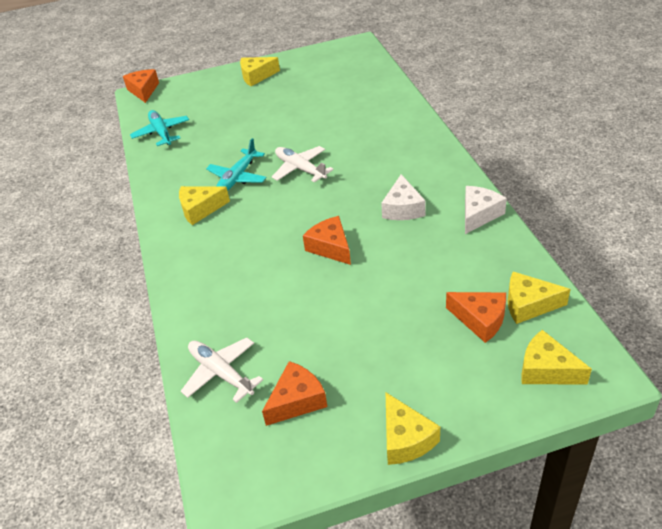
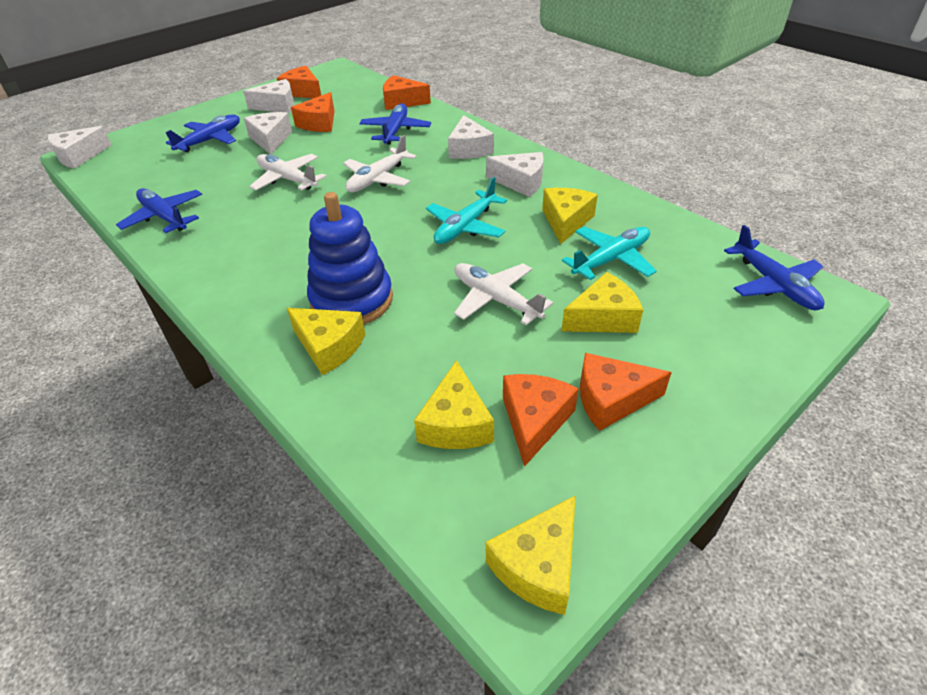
blue plane: 0 -> 4
blue stacking toy: 0 -> 1
orange cheese: 4 -> 5
white cheese: 2 -> 5
white plane: 2 -> 3

